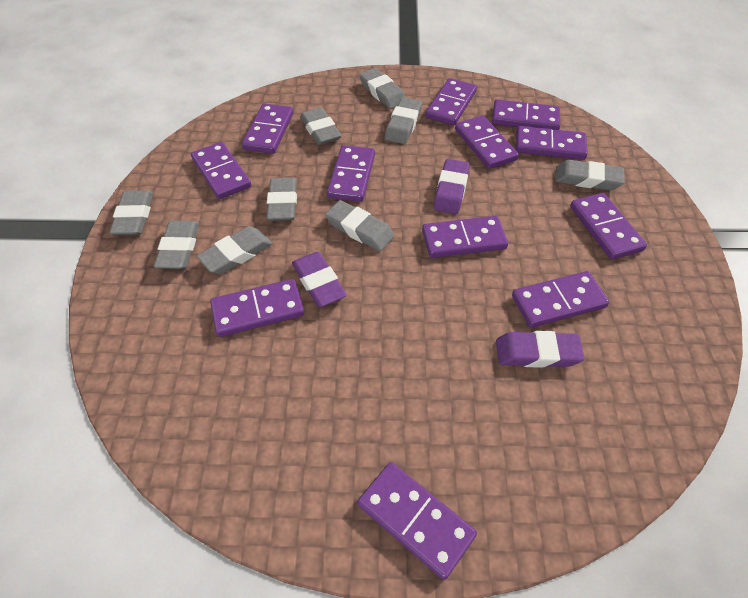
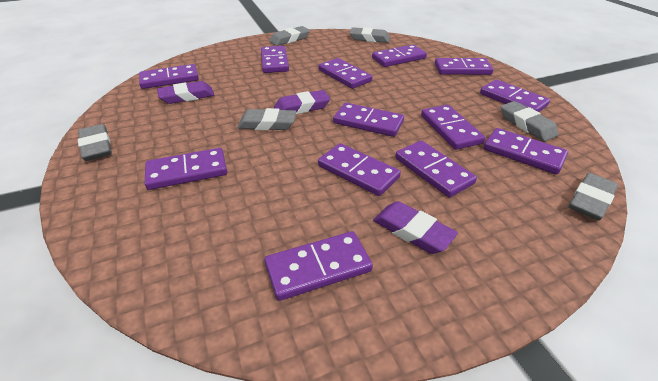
grey eraser: 9 -> 6
purple domino: 12 -> 13

